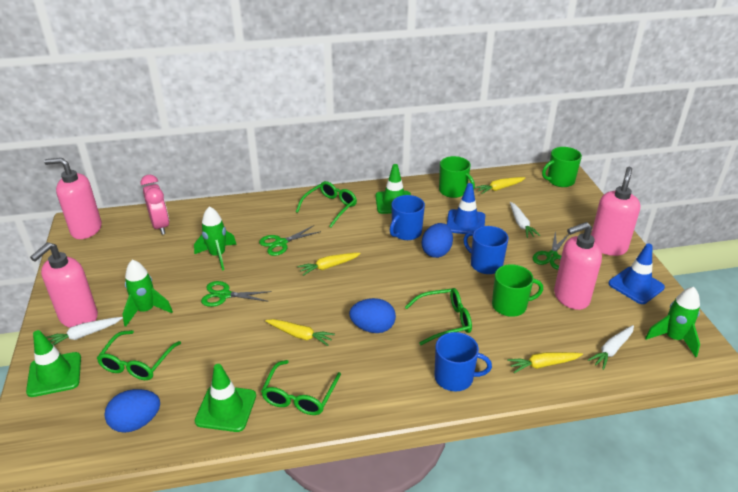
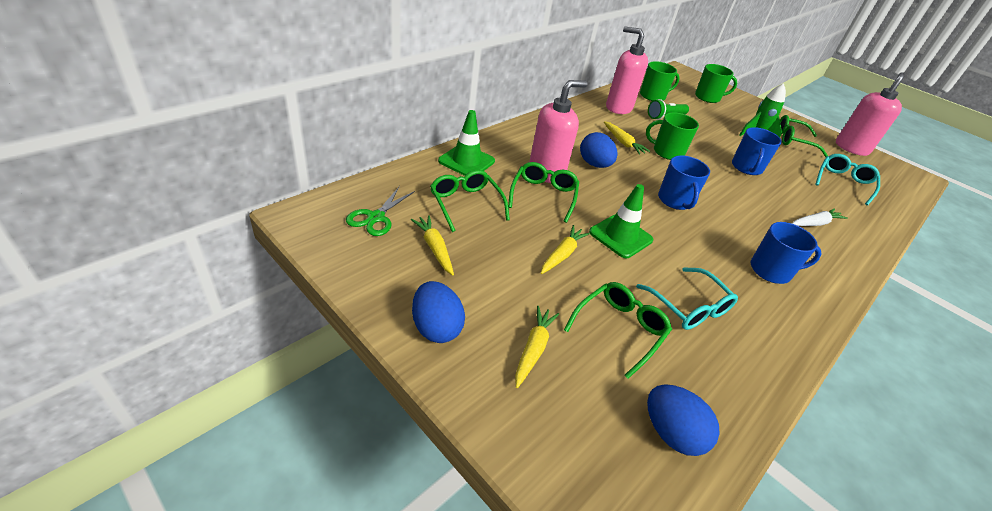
blue traffic cone: 2 -> 0
green flashlight: 0 -> 1
green rocket: 3 -> 1
green scissors: 3 -> 1
green traffic cone: 3 -> 2
pink clock: 1 -> 0
pink soap dispenser: 4 -> 3
turquoise glasses: 0 -> 2
white carrot: 3 -> 1

